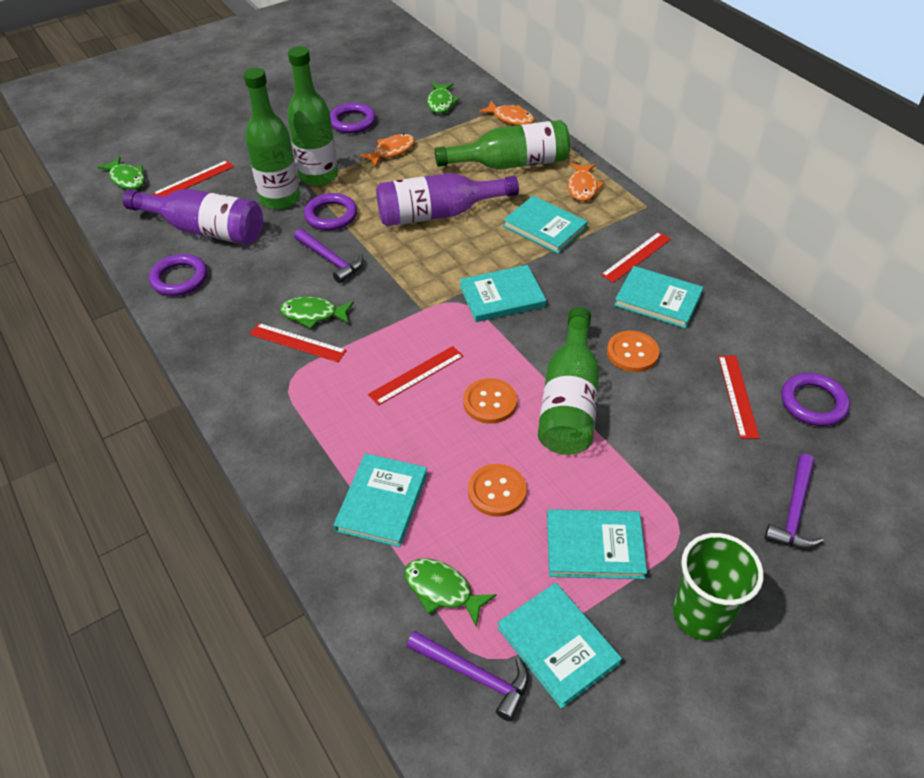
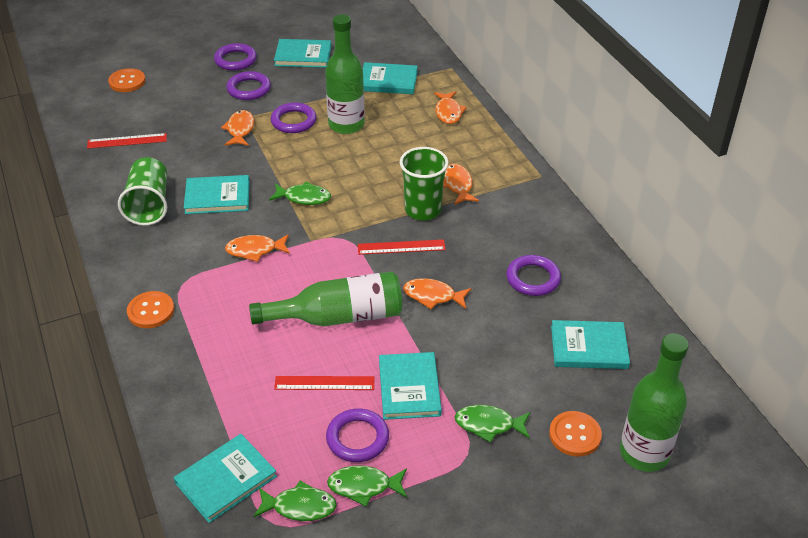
green bottle: 4 -> 3
green cup: 1 -> 2
orange fish: 3 -> 5
purple bottle: 2 -> 0
purple hammer: 3 -> 0
purple ring: 4 -> 5
red ruler: 5 -> 3

